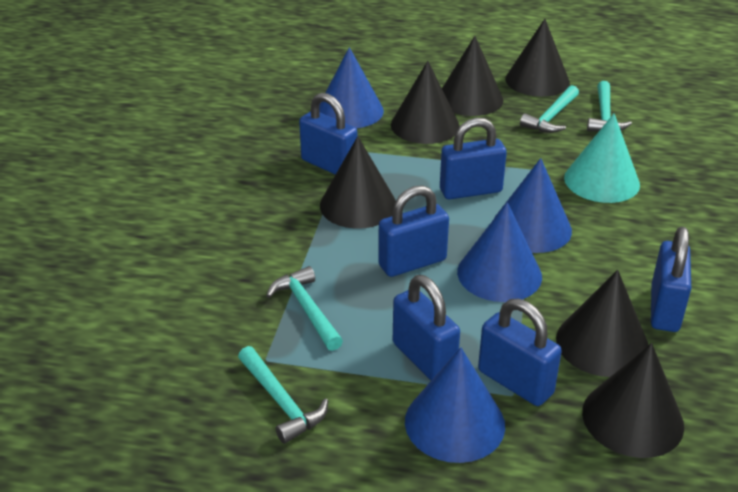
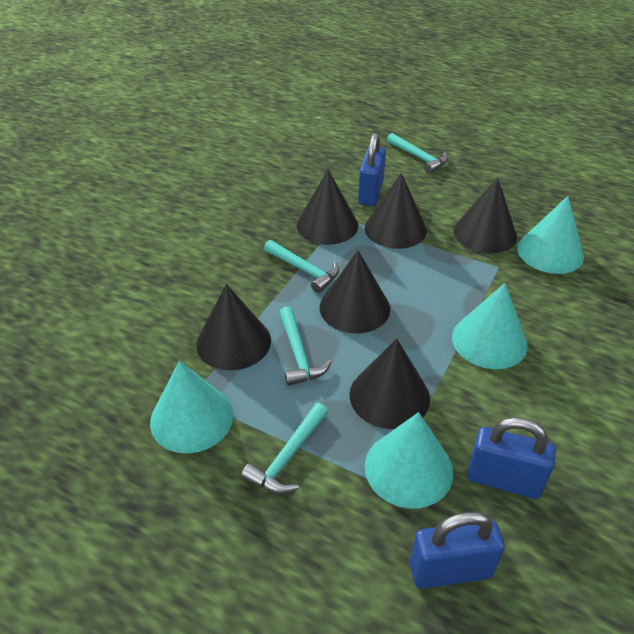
blue cone: 4 -> 0
blue padlock: 6 -> 3
turquoise cone: 1 -> 4

